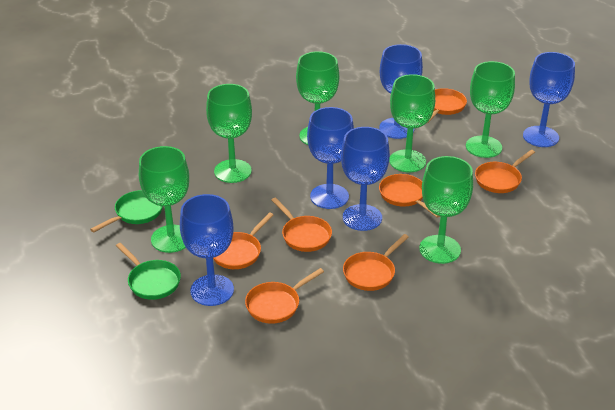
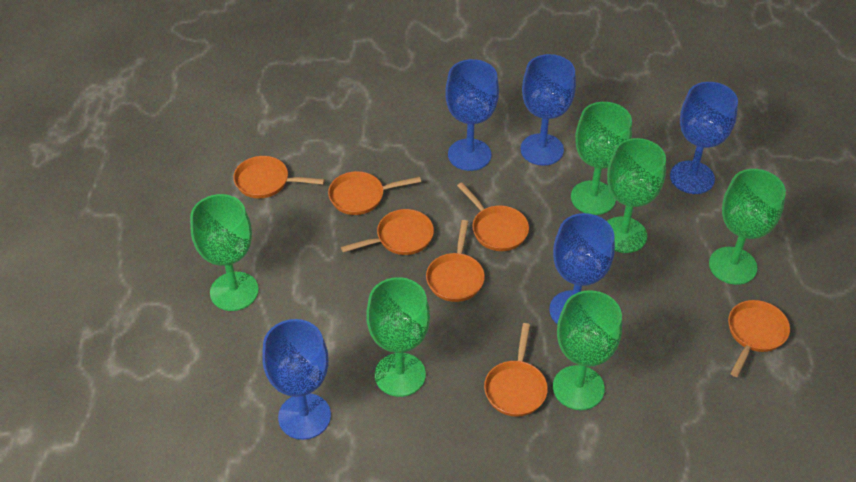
green pan: 2 -> 0

